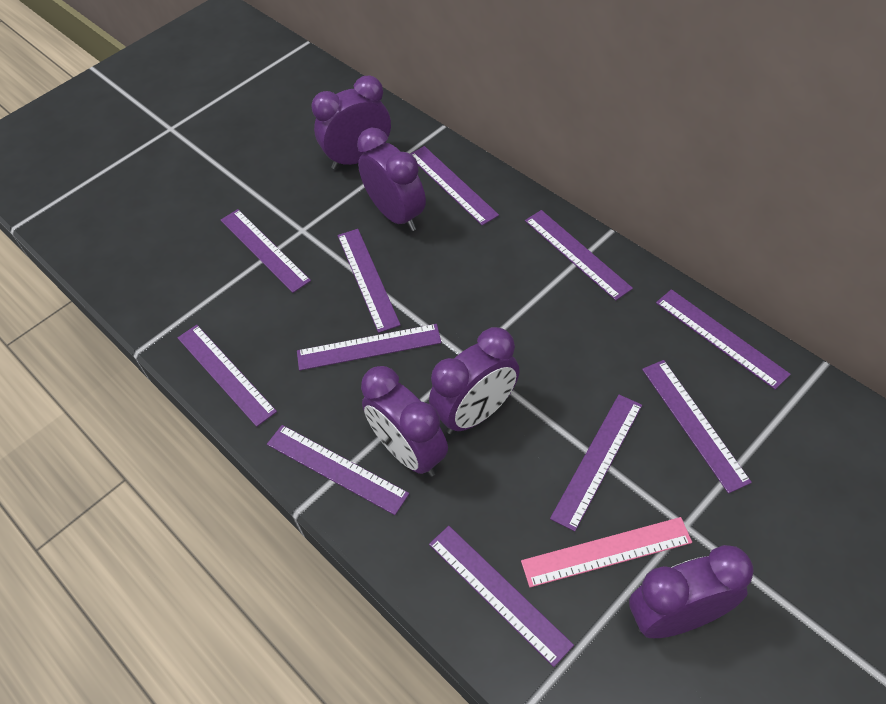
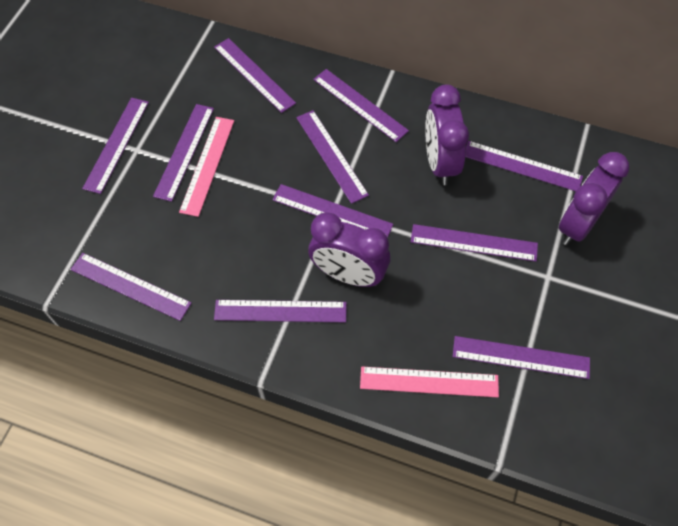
pink ruler: 1 -> 2
purple clock: 5 -> 3

